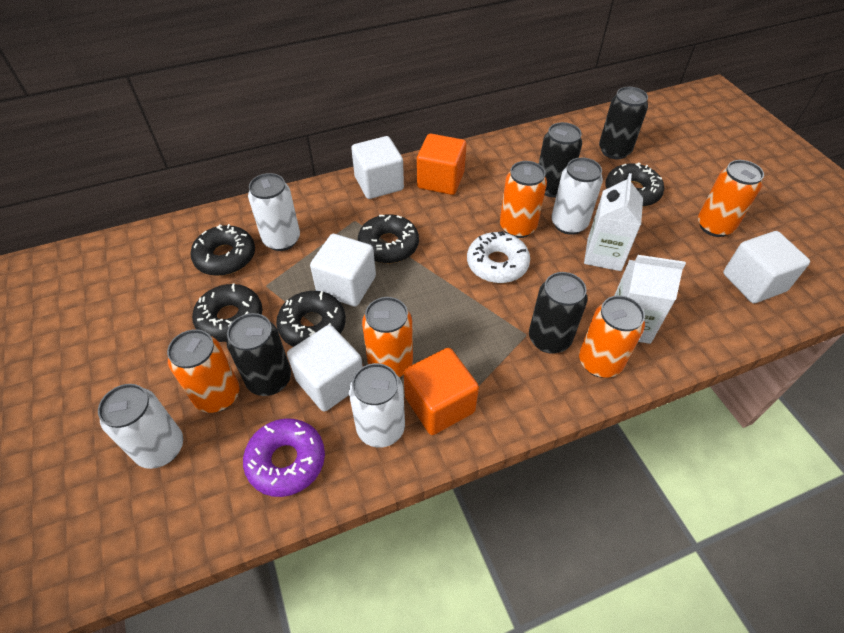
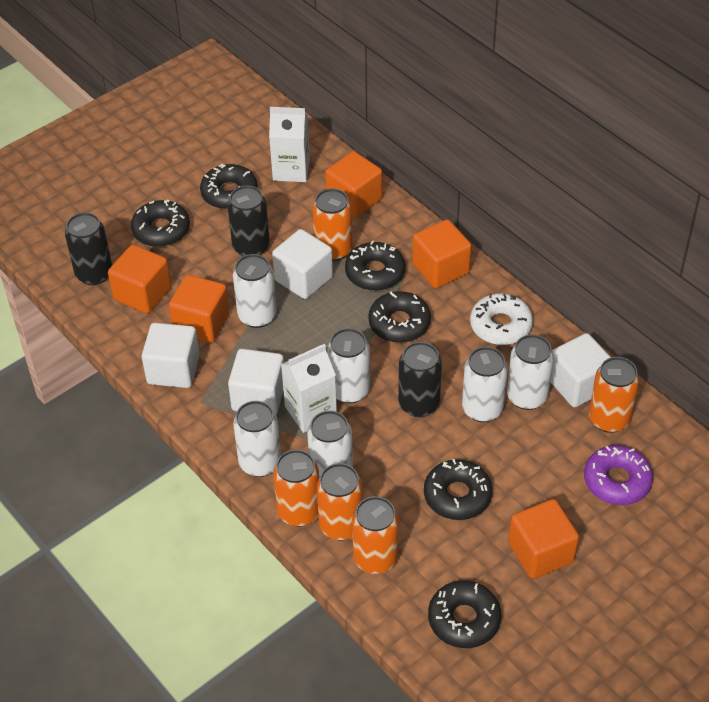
black can: 4 -> 3
black donut: 5 -> 6
orange cube: 2 -> 5
white can: 4 -> 6

